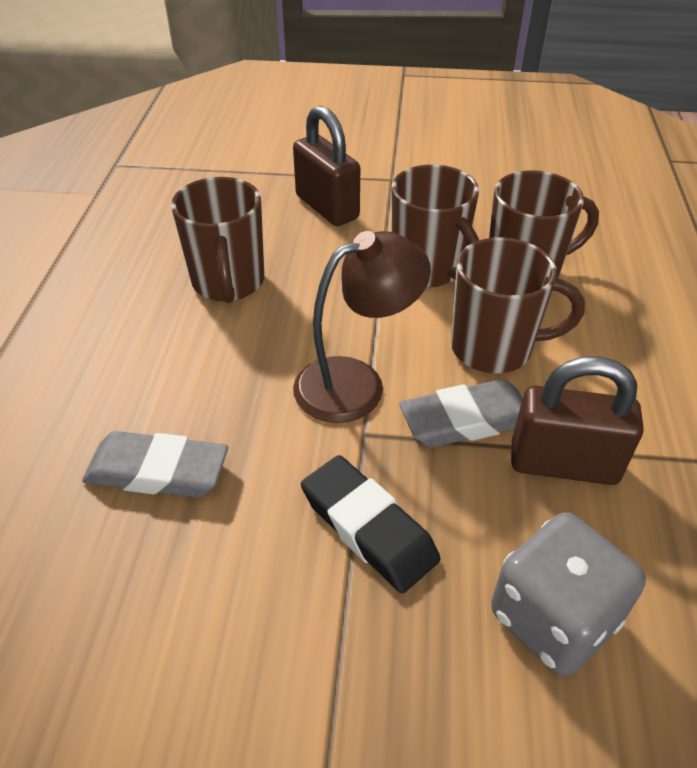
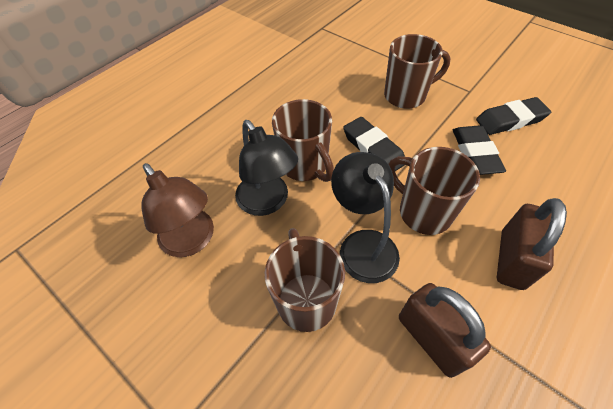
black eraser: 1 -> 3
black lamp: 0 -> 2
grey dice: 1 -> 0
grey eraser: 2 -> 0

